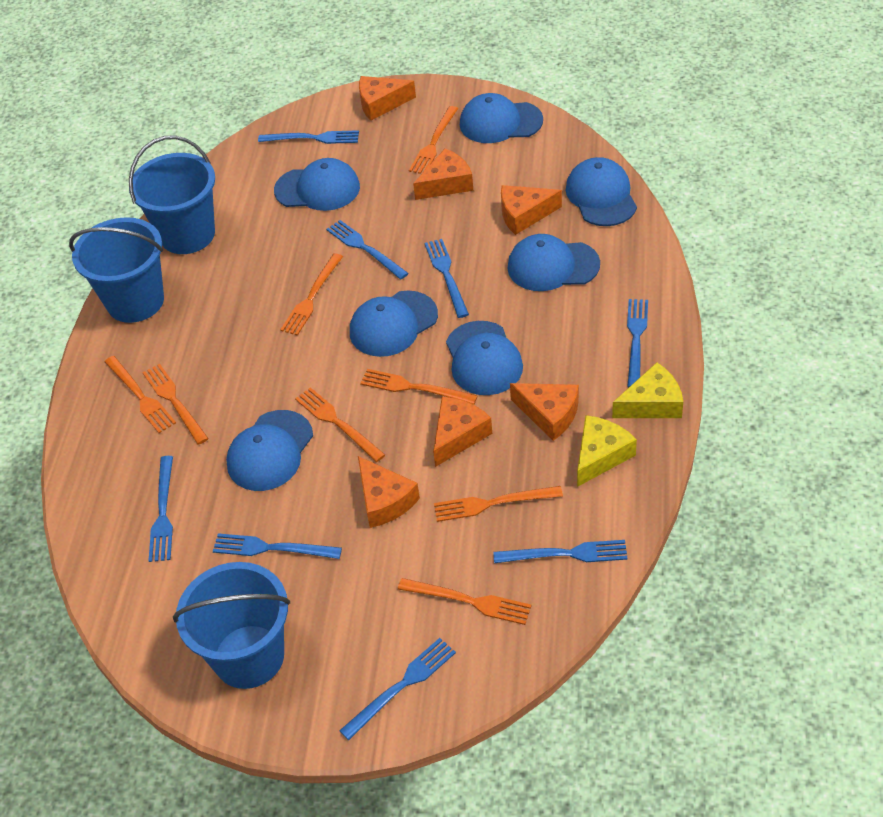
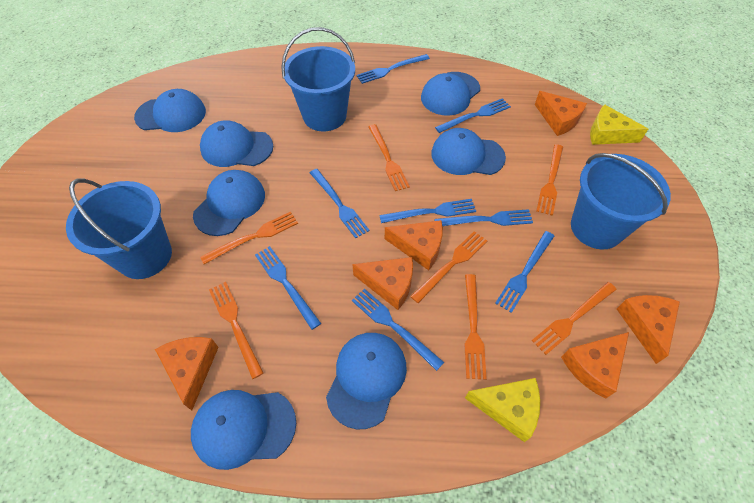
orange fork: 8 -> 7

